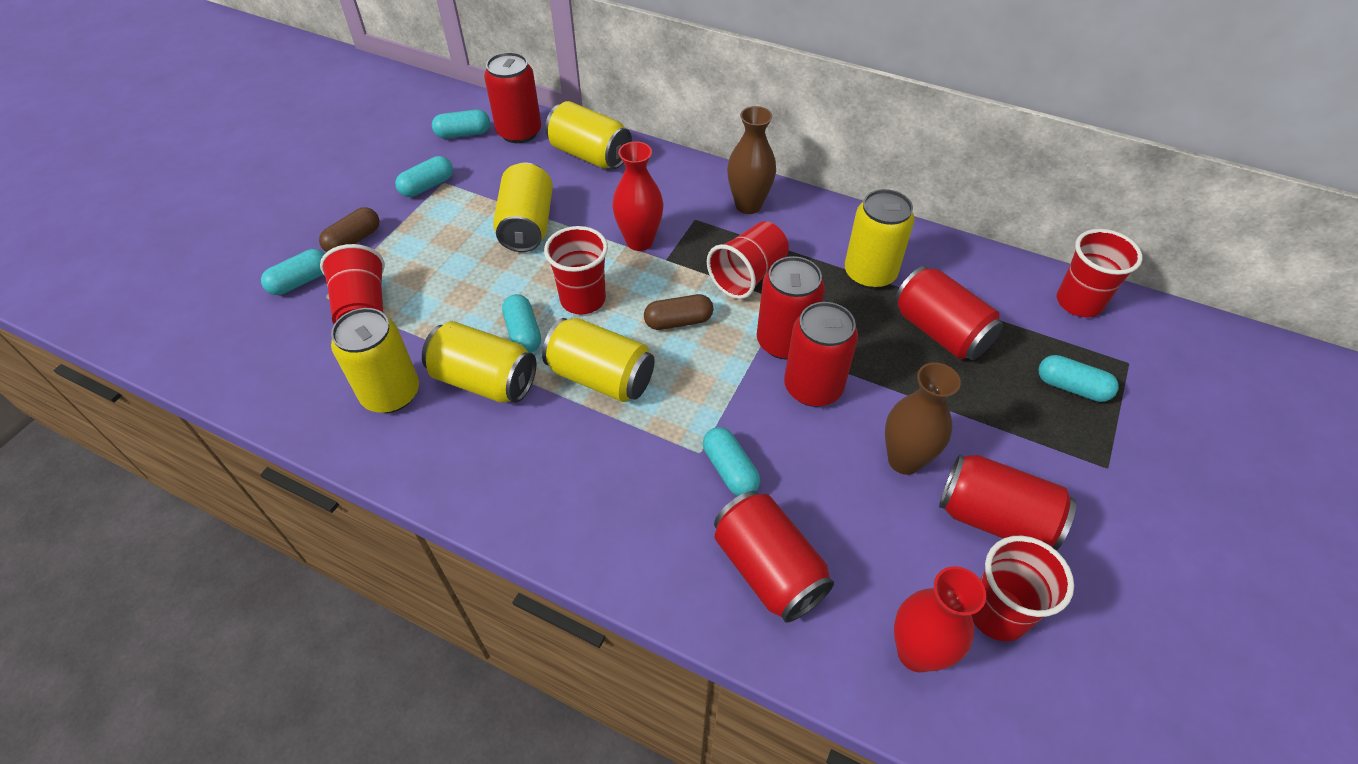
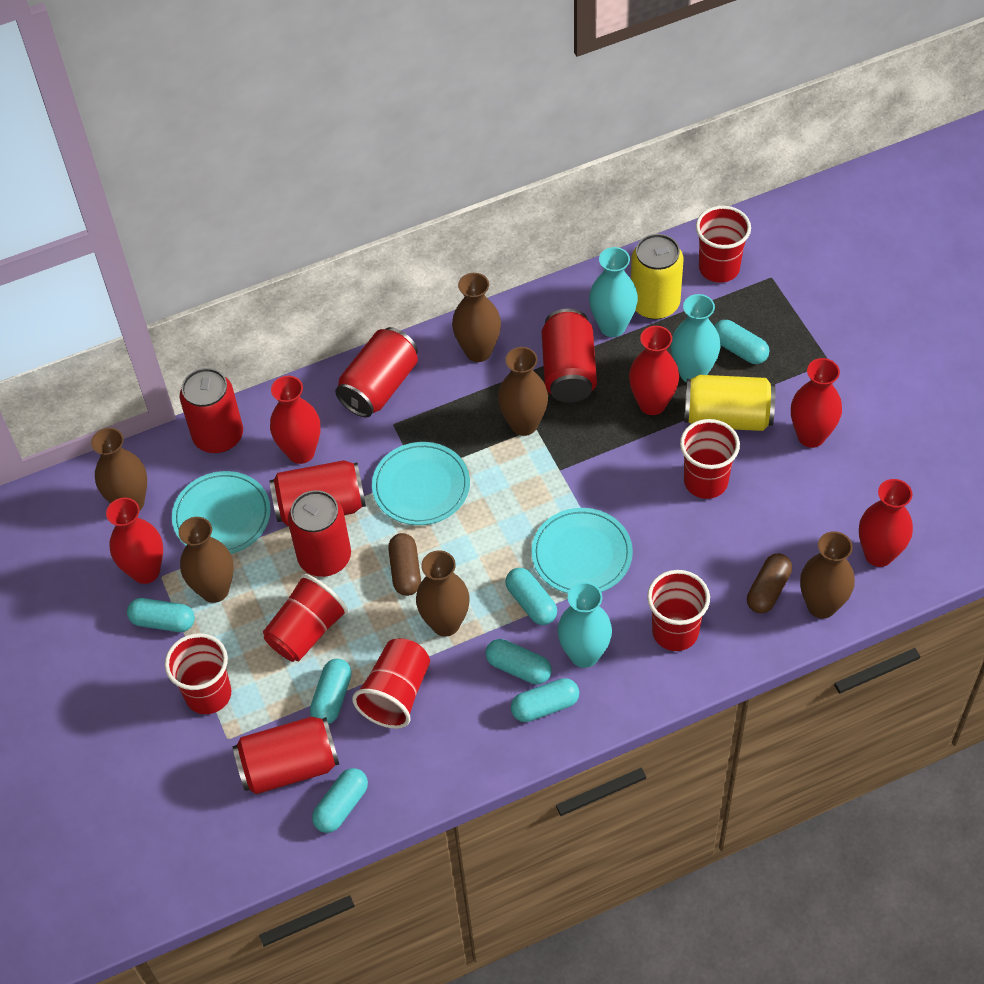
brown vase: 2 -> 6
red cup: 5 -> 6
red vase: 2 -> 5
turquoise capsule: 6 -> 7
turquoise plate: 0 -> 3
turquoise vase: 0 -> 3
yellow can: 6 -> 2

